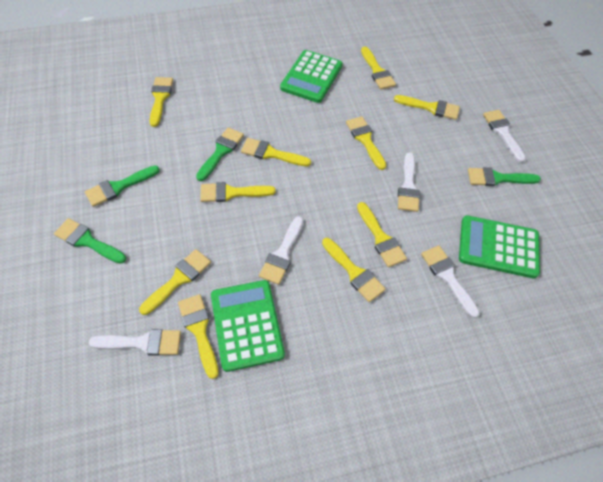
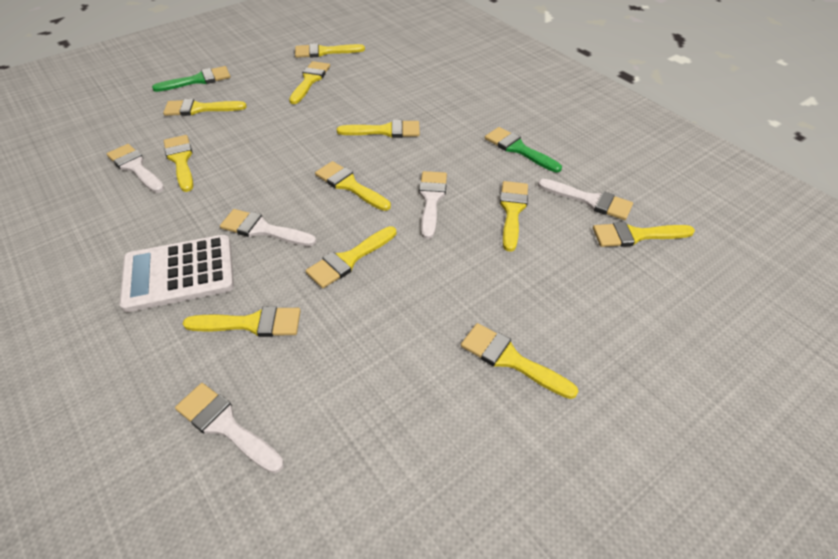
green brush: 4 -> 2
green calculator: 3 -> 0
white calculator: 0 -> 1
yellow brush: 10 -> 11

